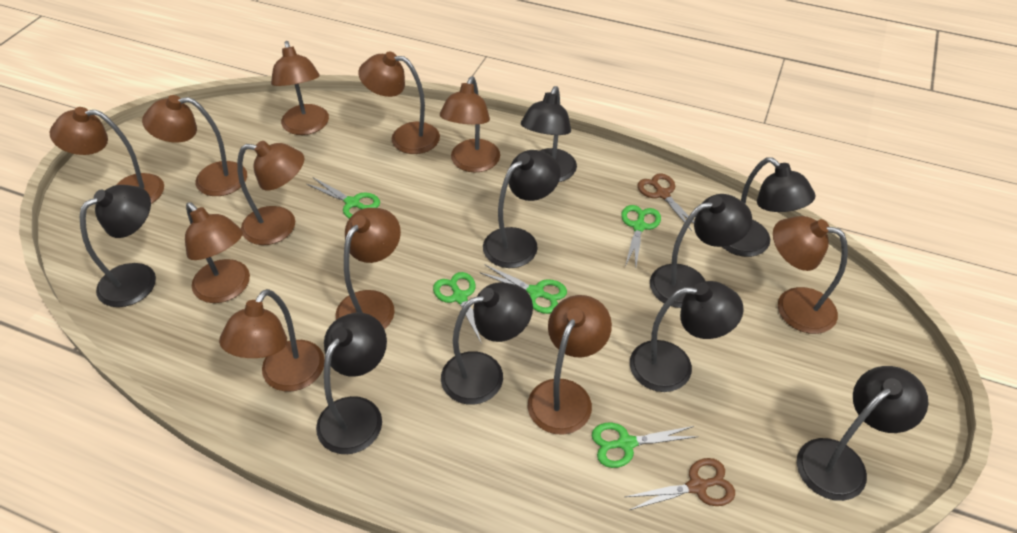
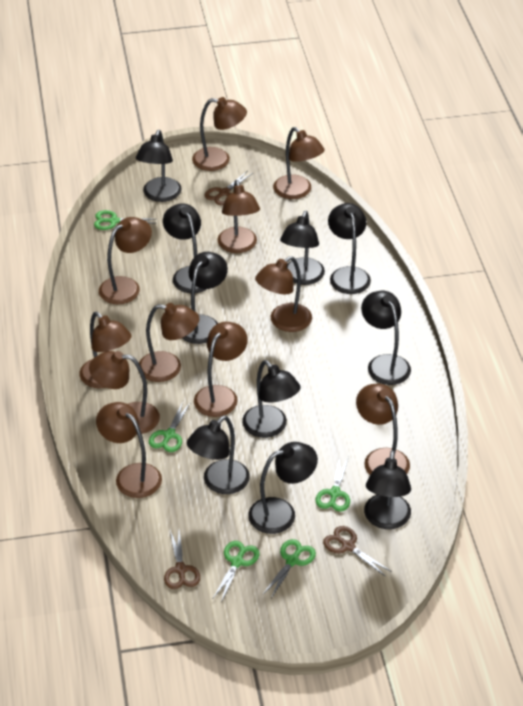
black lamp: 9 -> 10
brown scissors: 2 -> 3

